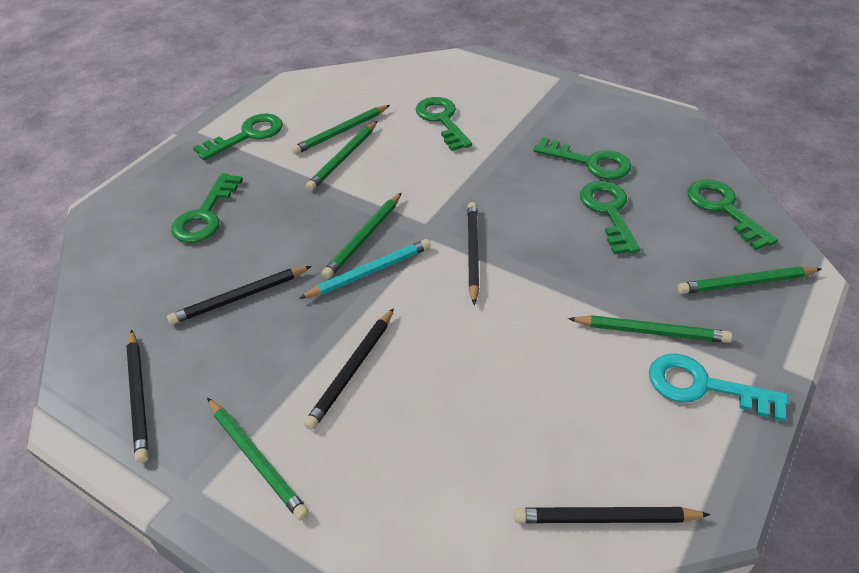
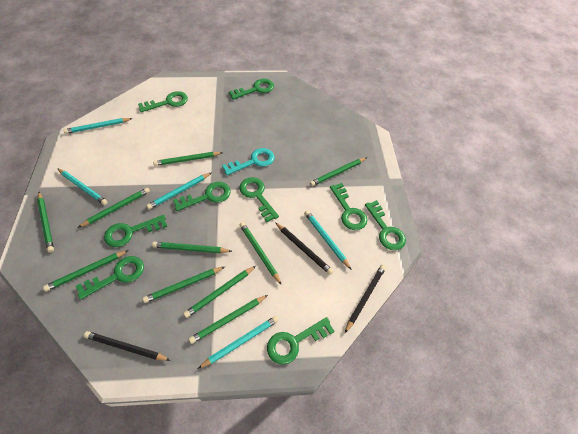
black pencil: 5 -> 3
green key: 6 -> 9
green pencil: 6 -> 10
turquoise pencil: 1 -> 5

